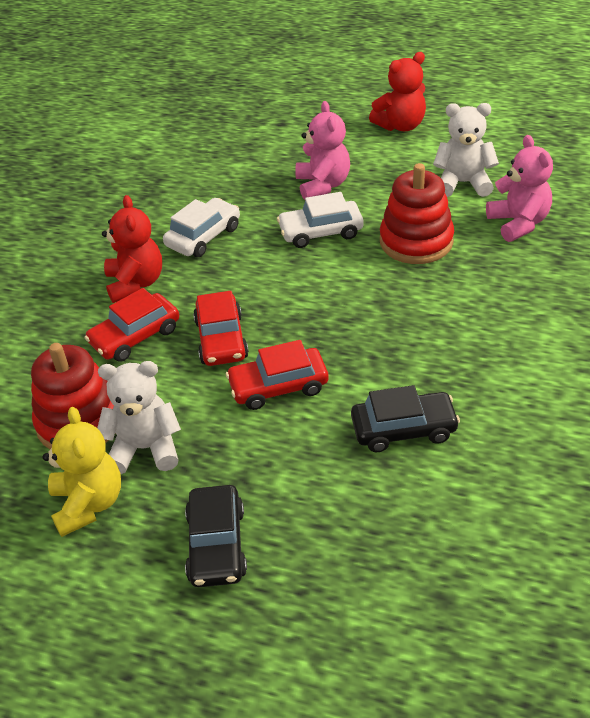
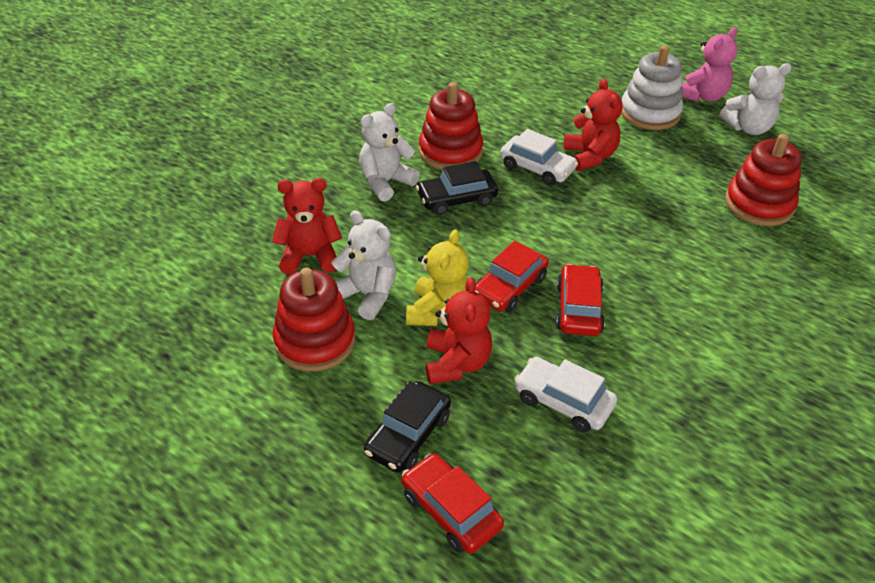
pink teddy bear: 2 -> 1
red stacking toy: 2 -> 3
red teddy bear: 2 -> 3
white stacking toy: 0 -> 1
white teddy bear: 2 -> 3

